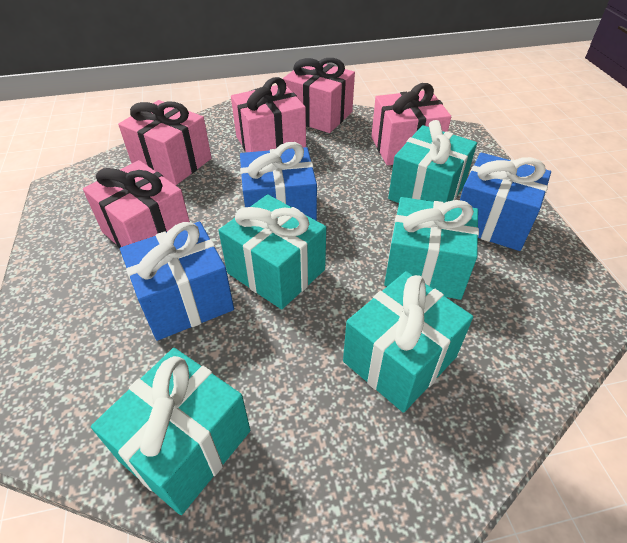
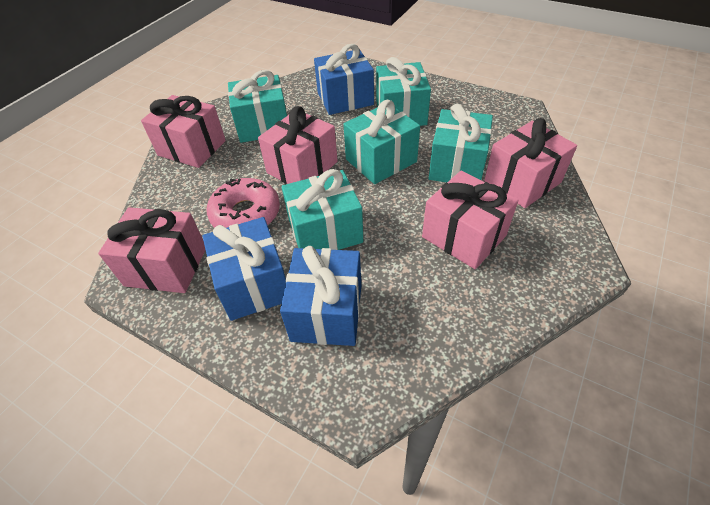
pink donut: 0 -> 1

